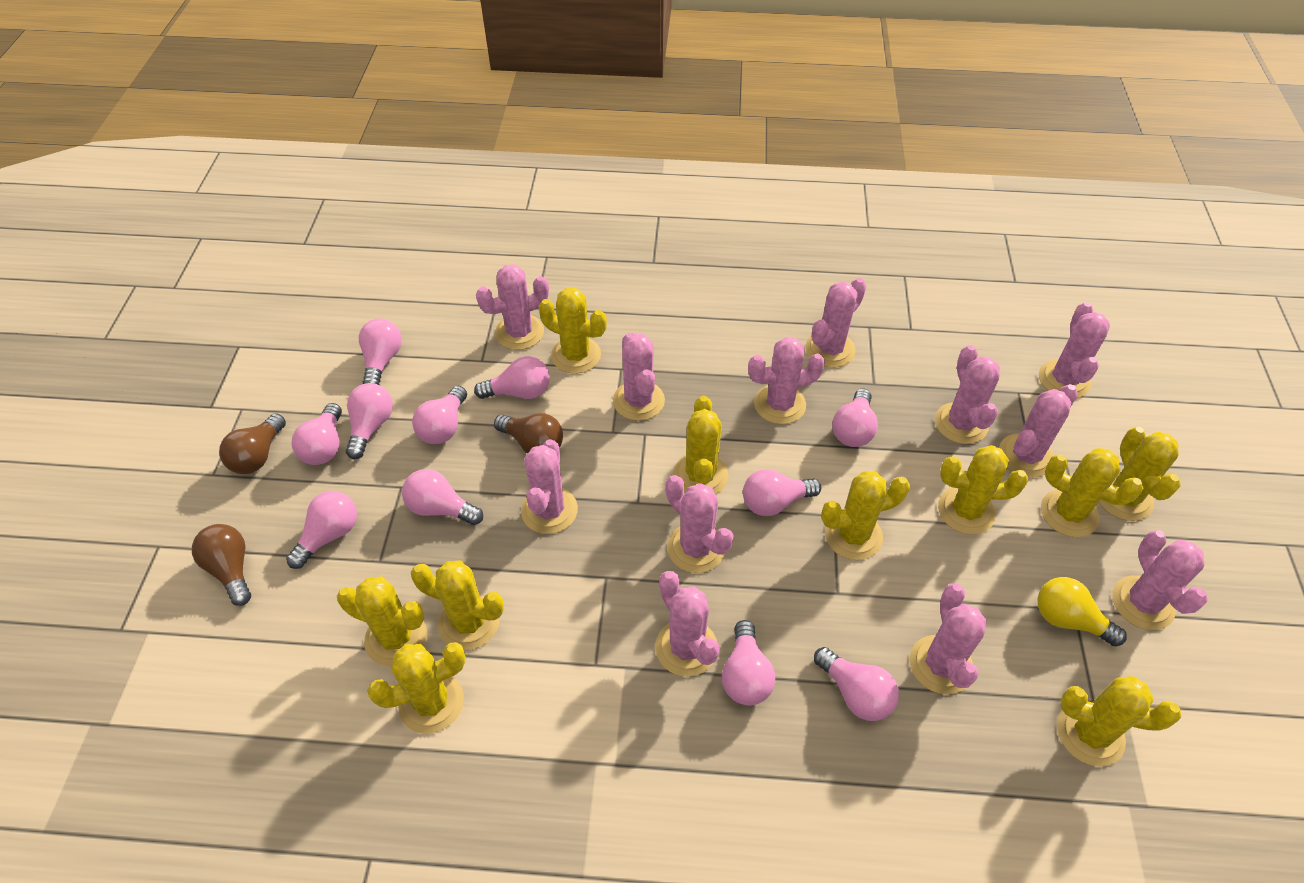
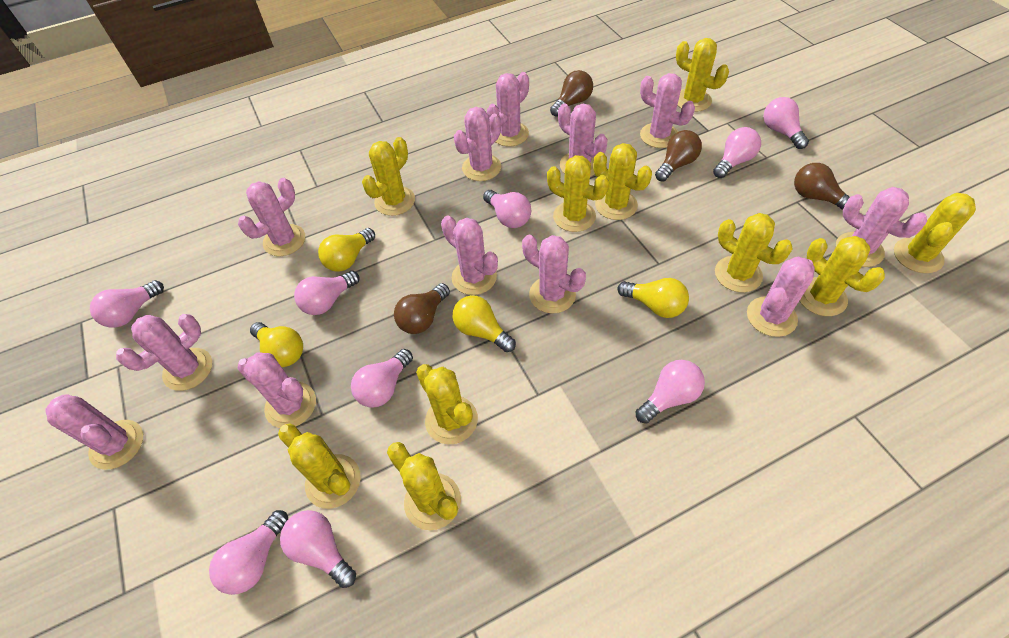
brown light bulb: 3 -> 4
pink light bulb: 11 -> 9
yellow light bulb: 1 -> 4

